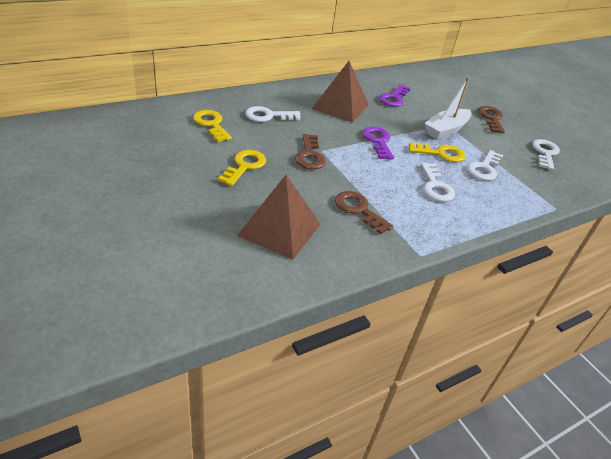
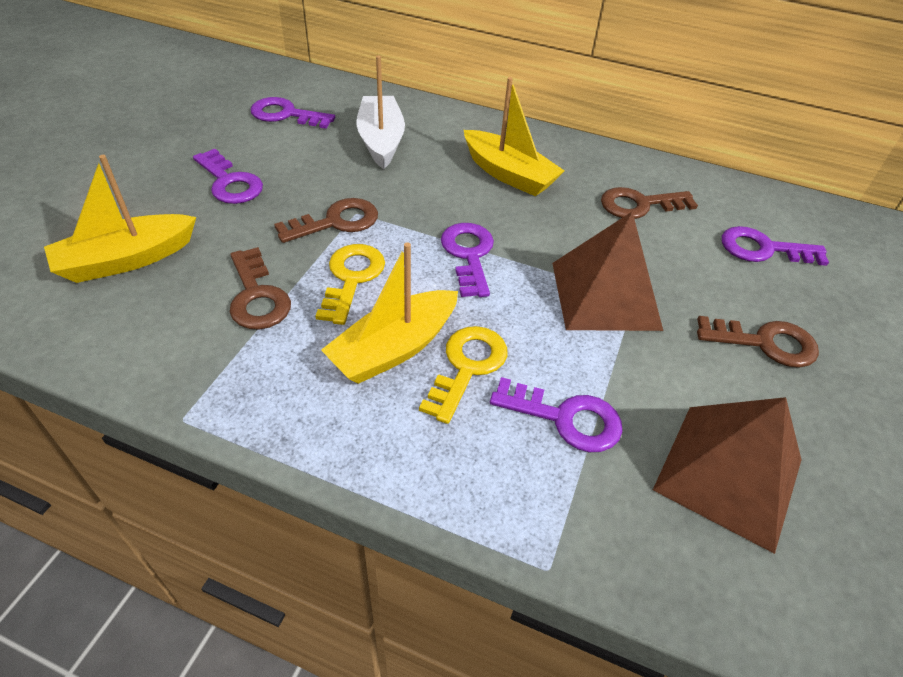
brown key: 3 -> 4
purple key: 2 -> 5
white key: 4 -> 0
yellow boat: 0 -> 3
yellow key: 3 -> 2

